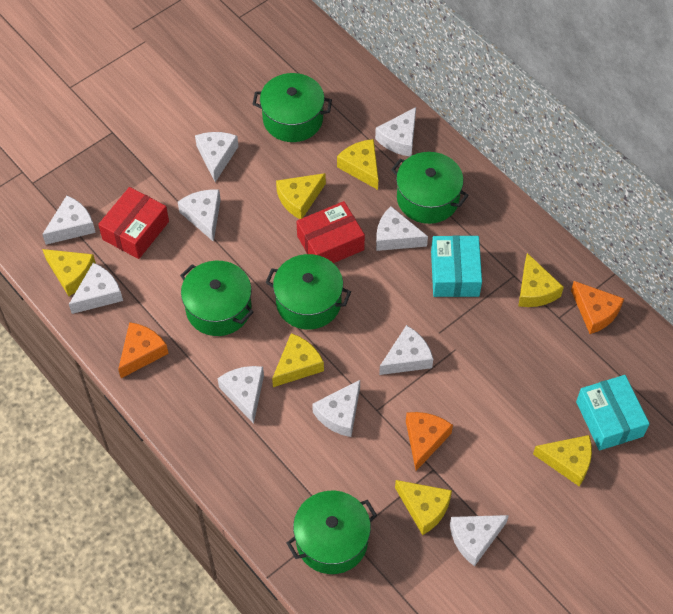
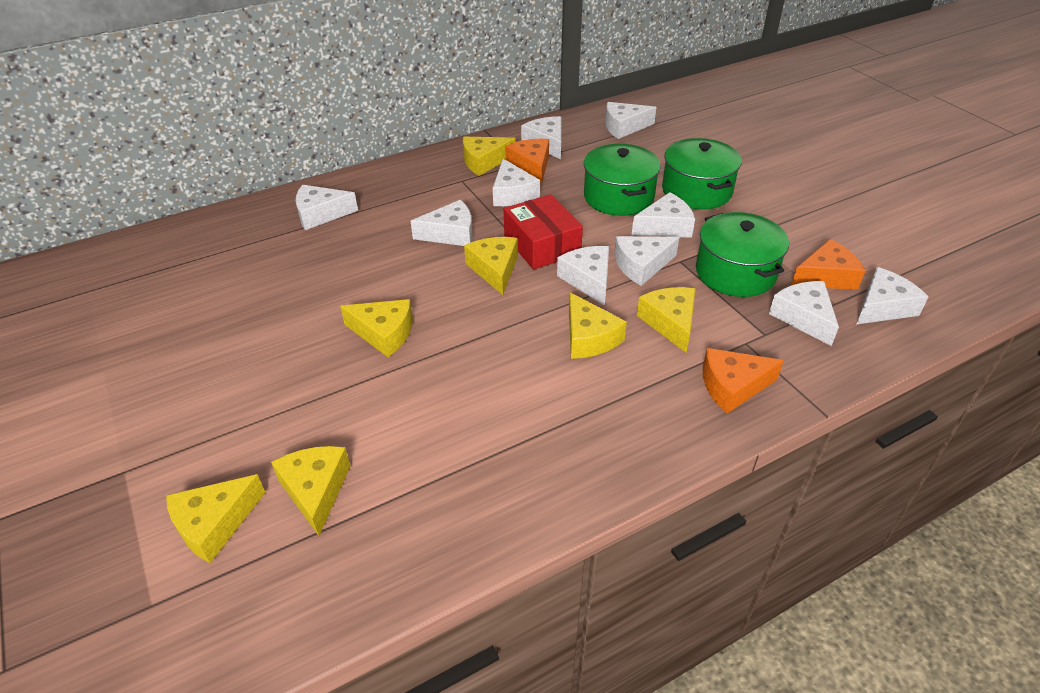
green pot: 5 -> 3
red box: 2 -> 1
turquoise box: 2 -> 0

